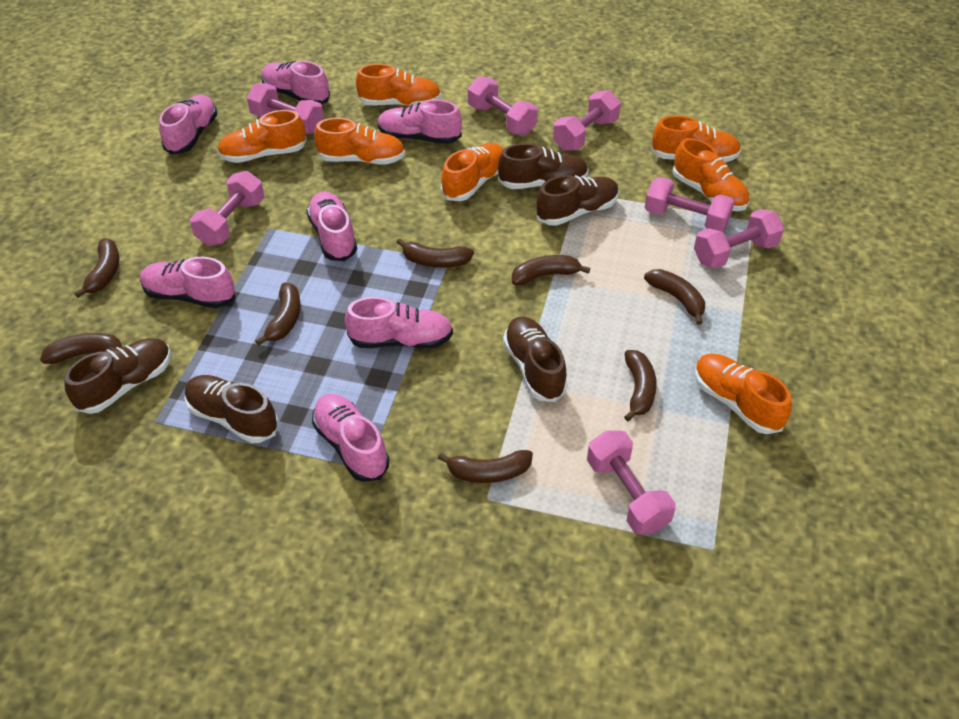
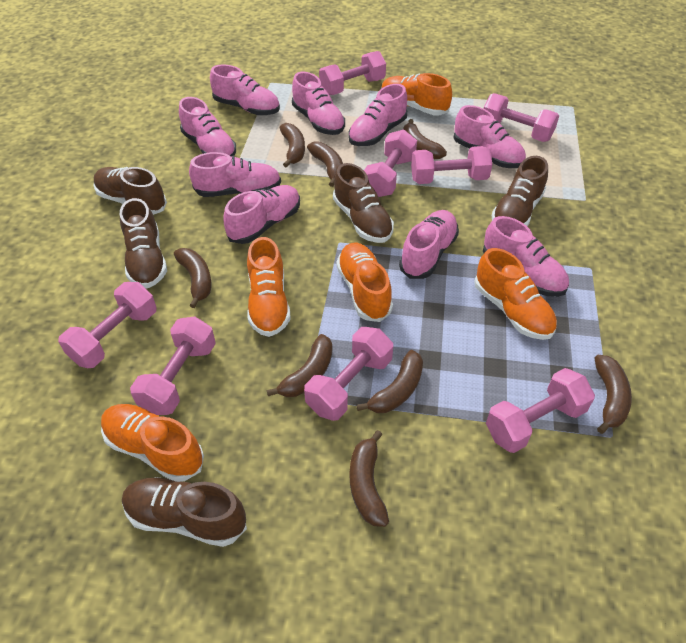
orange shoe: 7 -> 5
pink dumbbell: 7 -> 8
pink shoe: 7 -> 9

